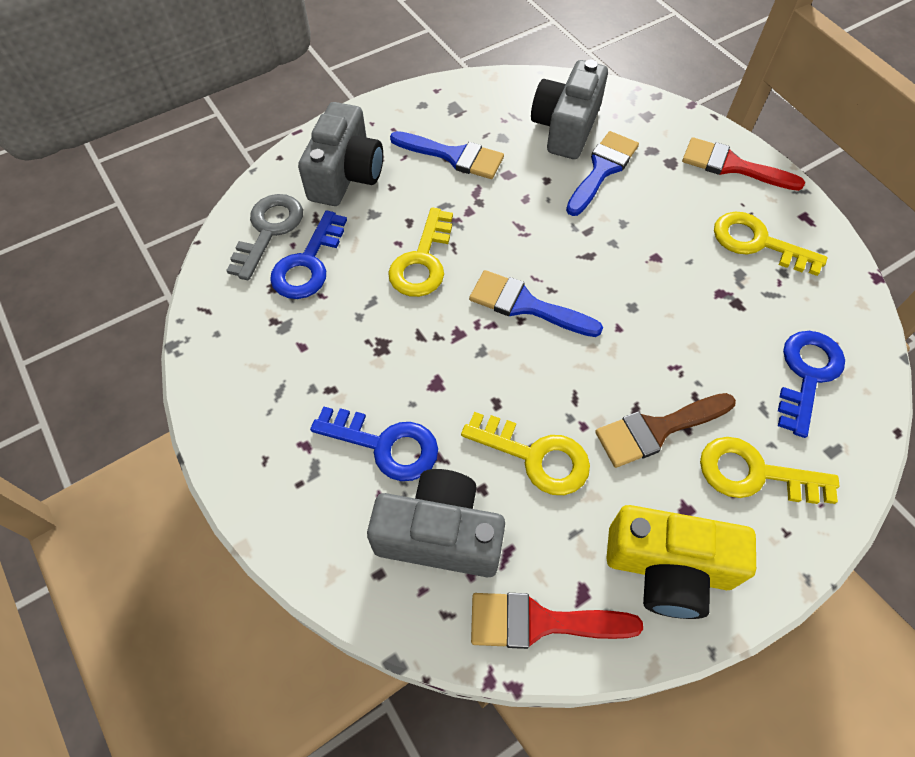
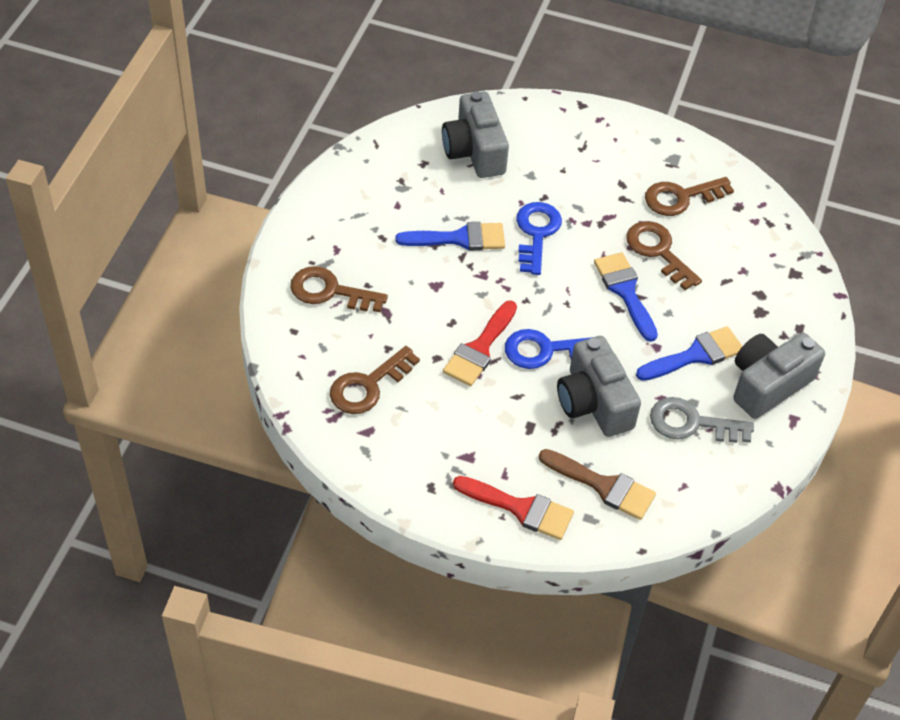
blue key: 3 -> 2
brown key: 0 -> 4
yellow camera: 1 -> 0
yellow key: 4 -> 0

